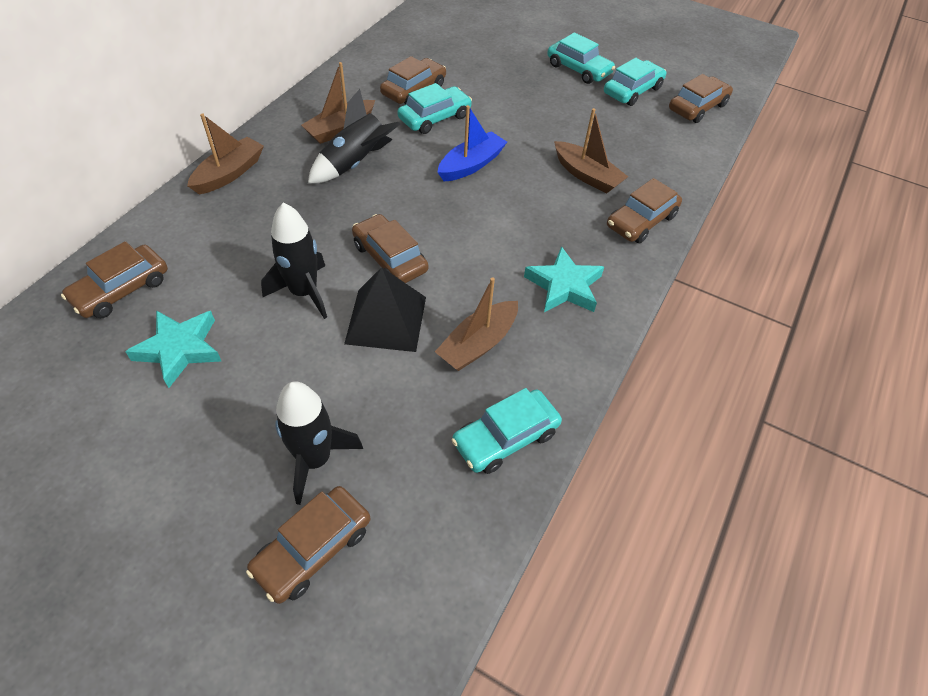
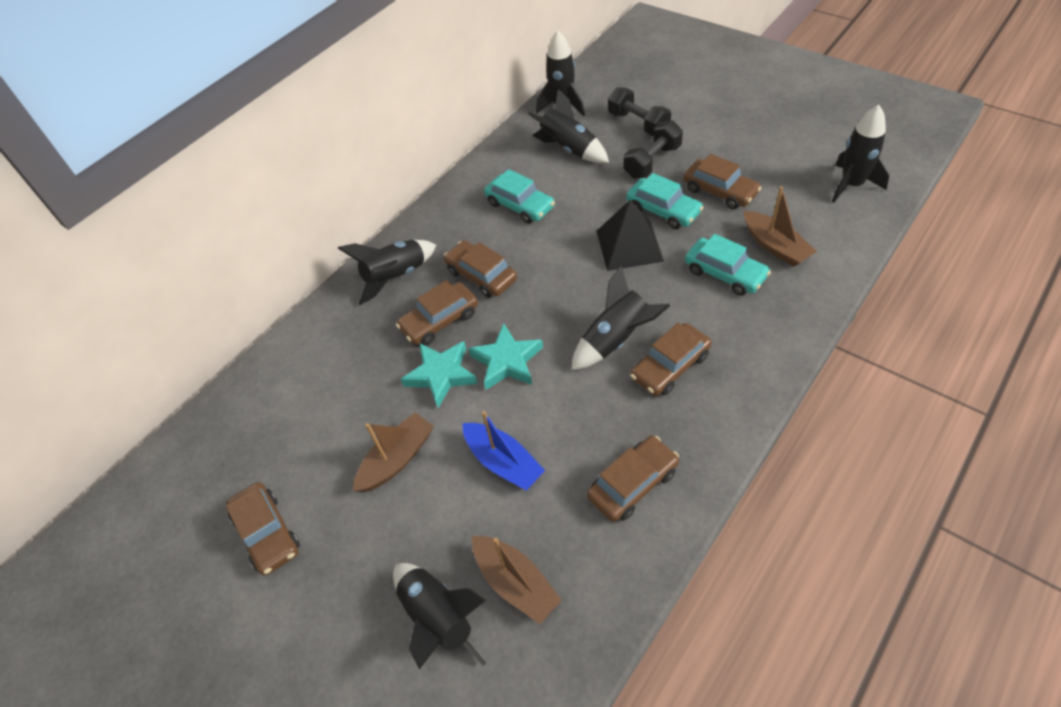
black dumbbell: 0 -> 2
black rocket: 3 -> 6
brown boat: 4 -> 3
turquoise car: 4 -> 3

